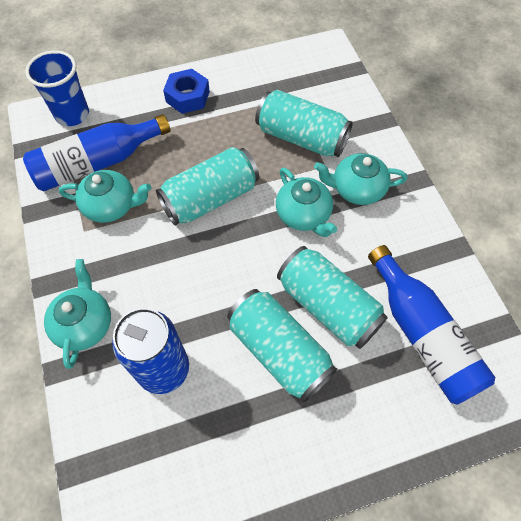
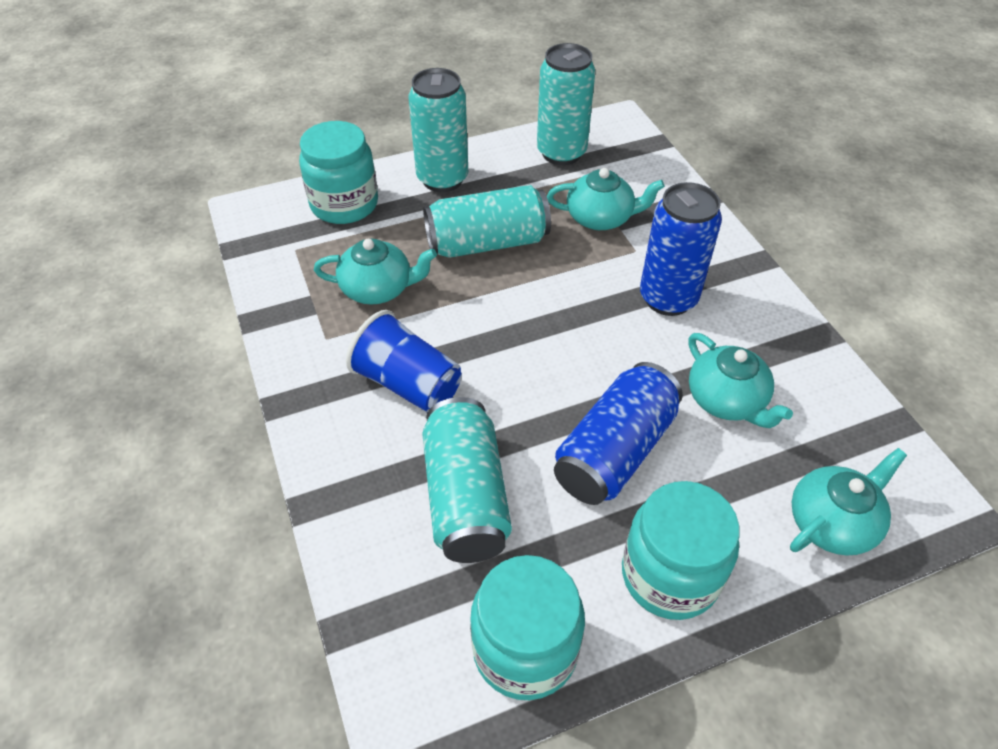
blue bottle: 2 -> 0
blue can: 1 -> 2
blue nut: 1 -> 0
turquoise jar: 0 -> 3

